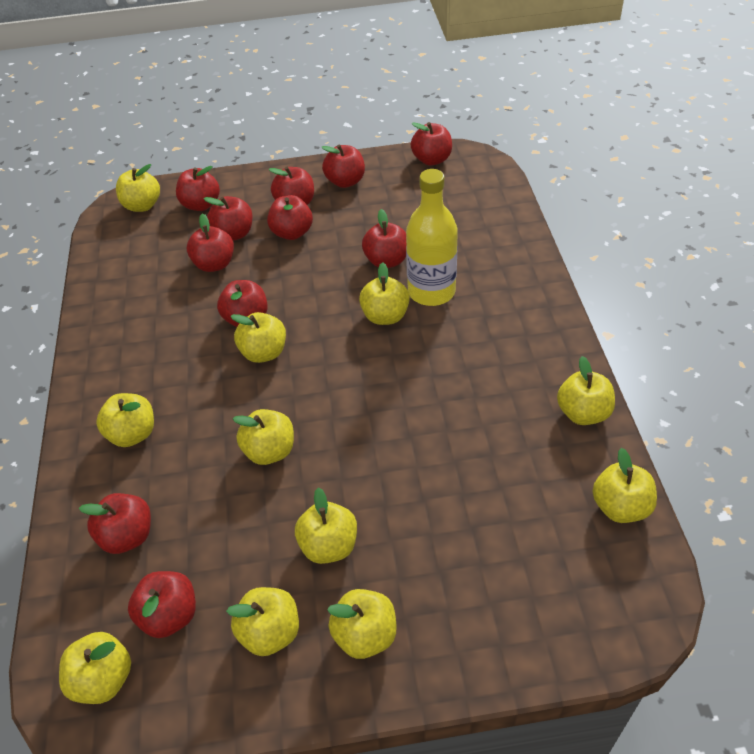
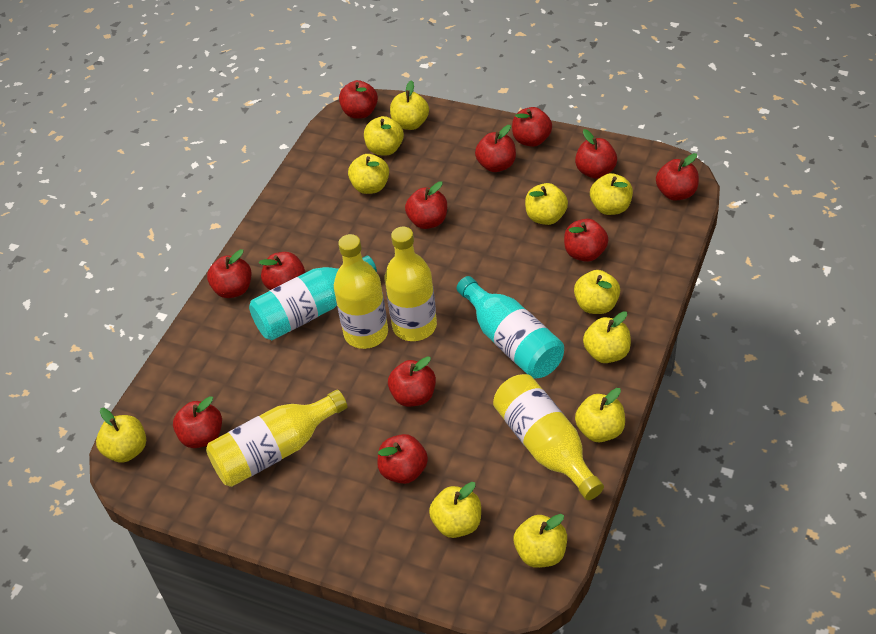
red apple: 11 -> 12
turquoise bottle: 0 -> 2
yellow bottle: 1 -> 4

